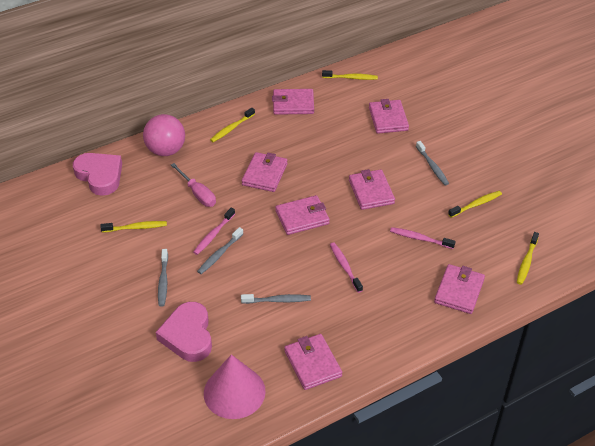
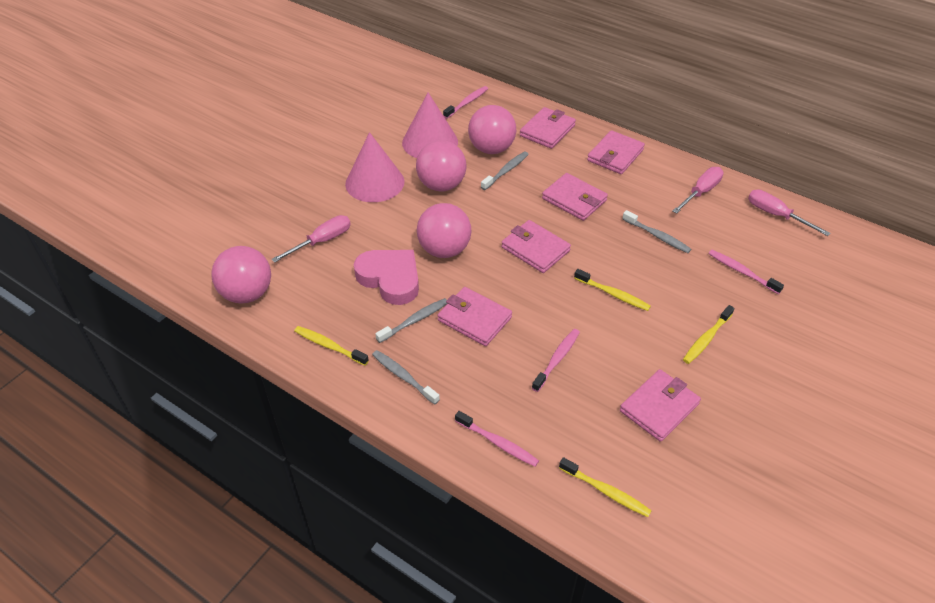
pink ball: 1 -> 4
pink cone: 1 -> 2
pink heart: 2 -> 1
pink screwdriver: 1 -> 3
pink toothbrush: 3 -> 4
pink wallet: 7 -> 6
yellow toothbrush: 5 -> 4

